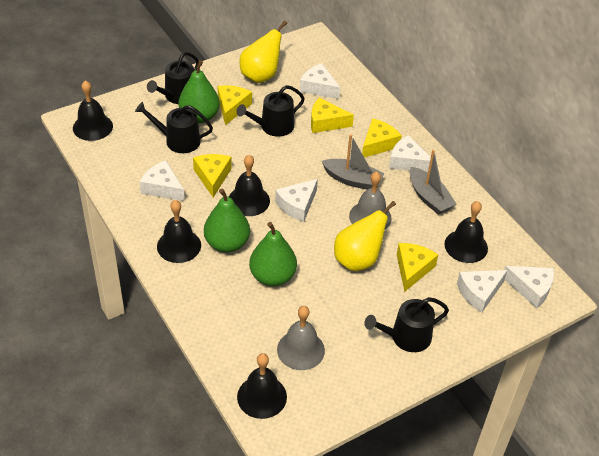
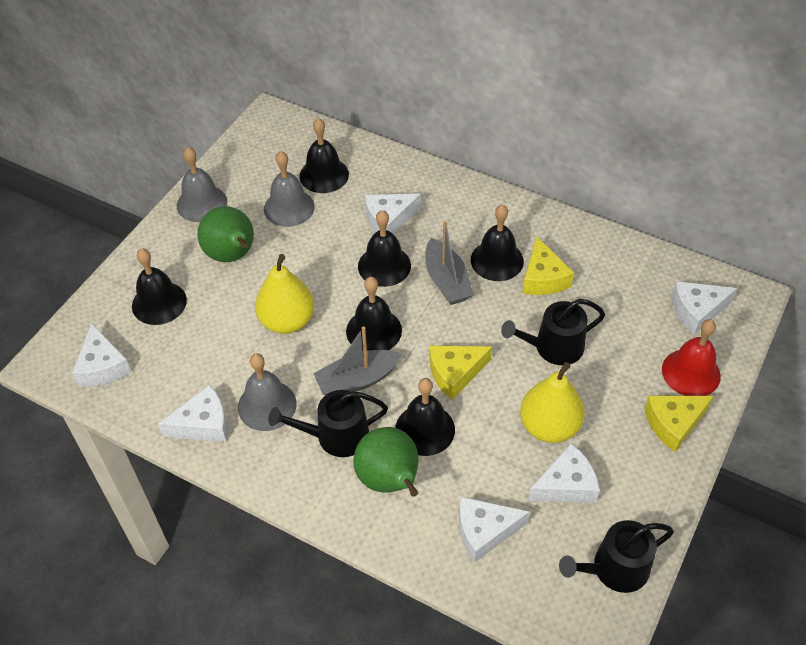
black bell: 5 -> 6
black watering can: 4 -> 3
green pear: 3 -> 2
grey bell: 2 -> 3
red bell: 0 -> 1
yellow cheese: 5 -> 3

